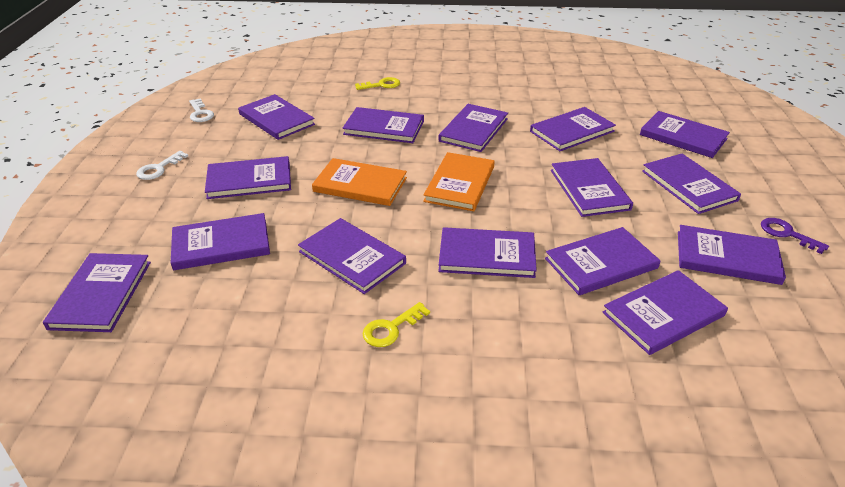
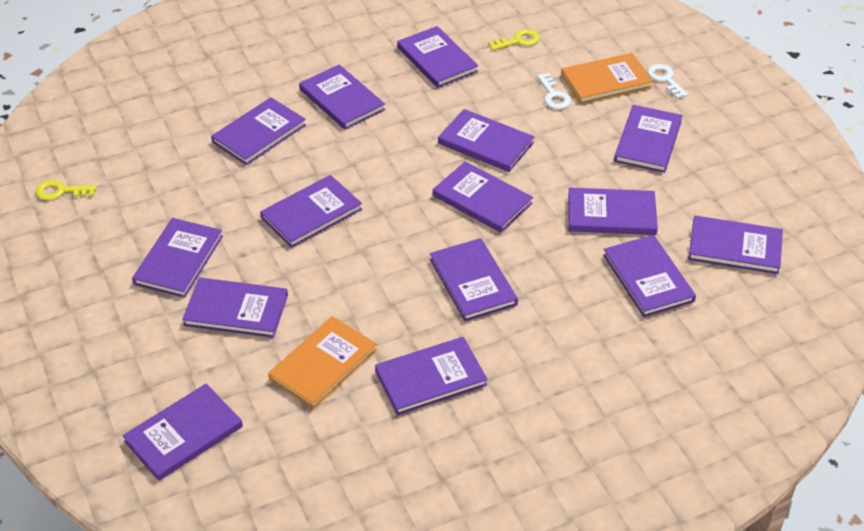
purple key: 1 -> 0

